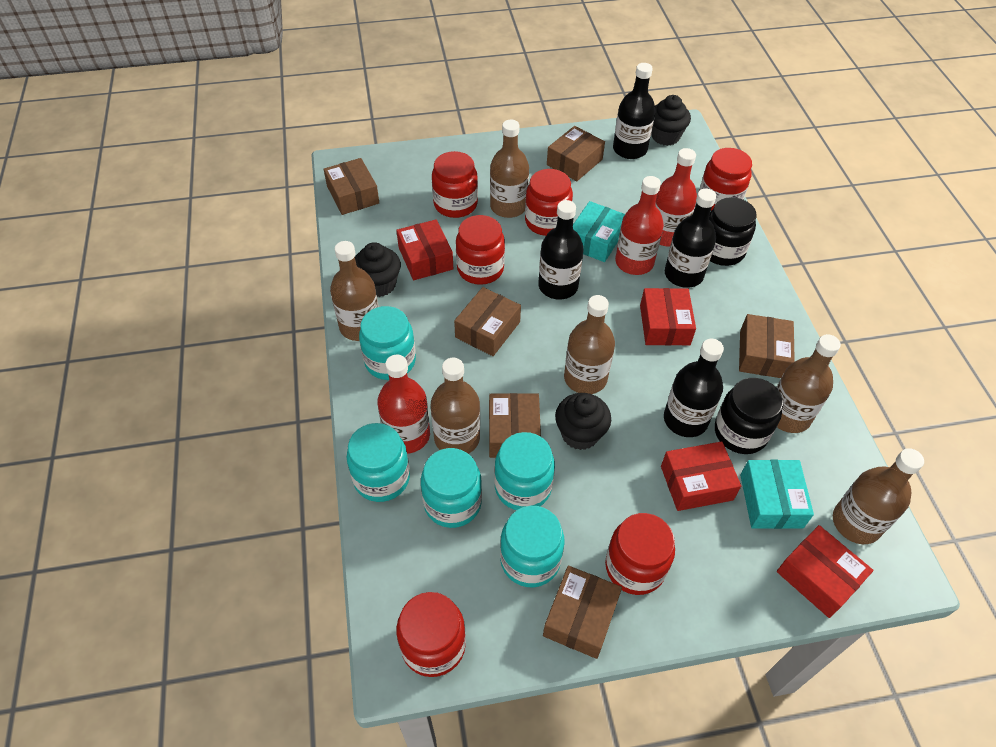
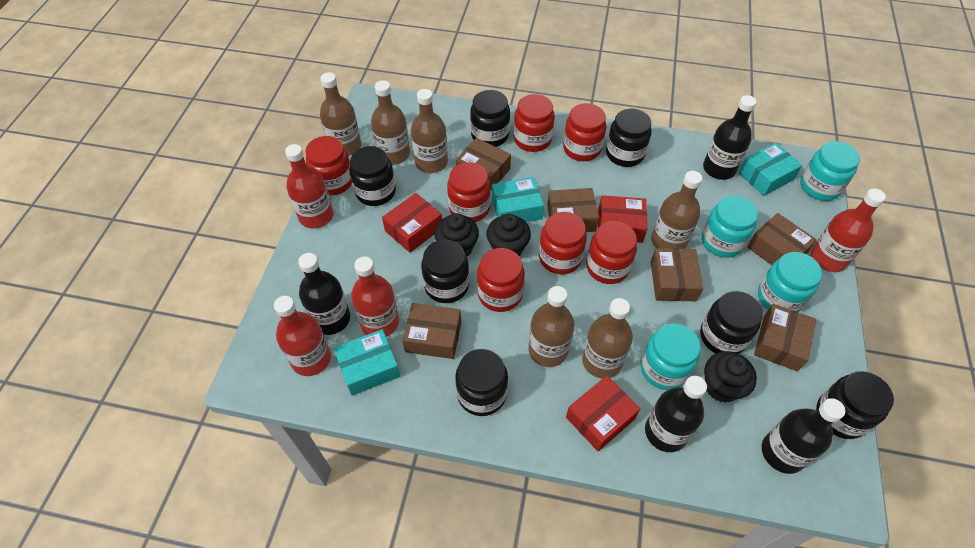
black jar: 2 -> 7
red bottle: 3 -> 4
red box: 4 -> 3
red jar: 6 -> 7
turquoise box: 2 -> 3
turquoise jar: 5 -> 4

